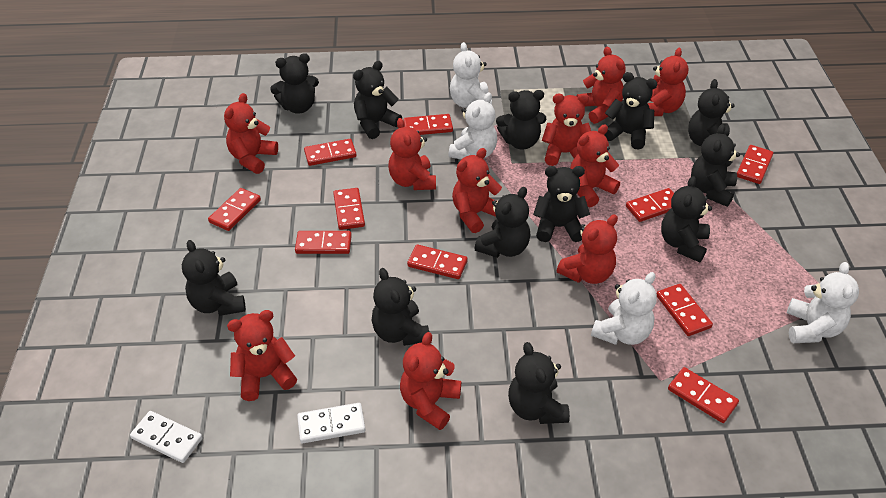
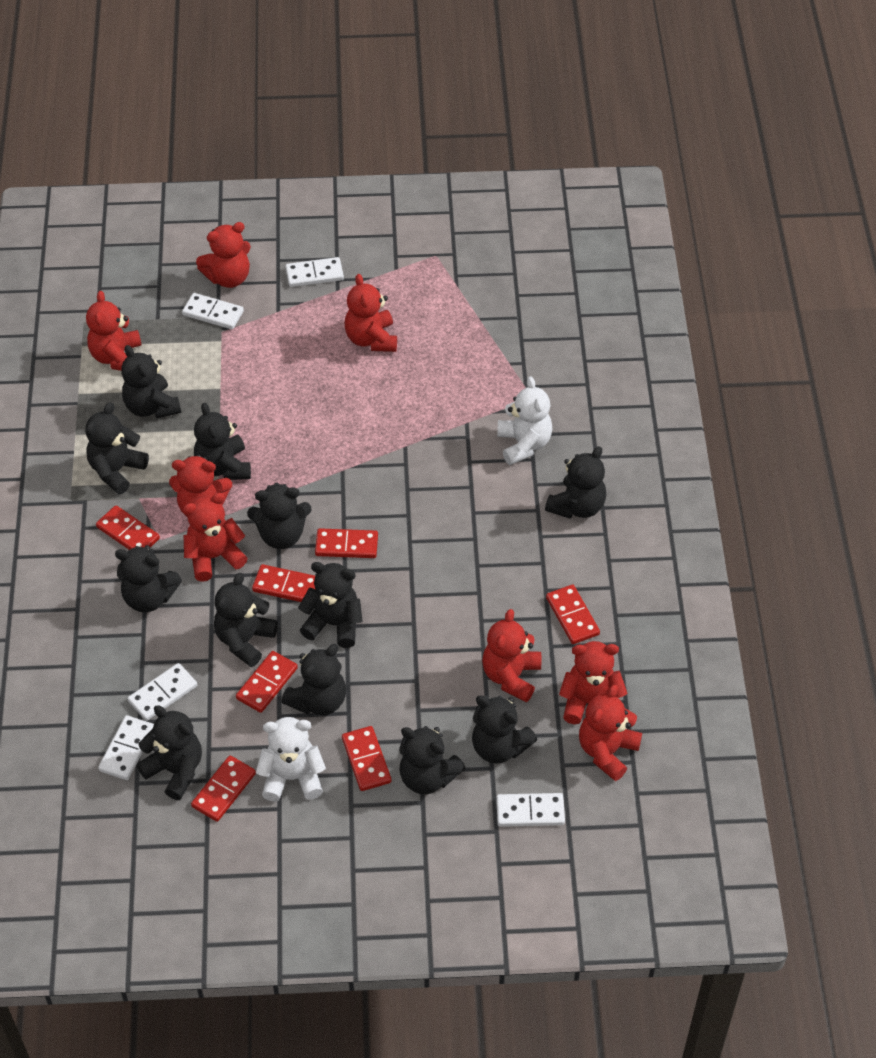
red domino: 10 -> 7
red teddy bear: 10 -> 8
white domino: 2 -> 5
white teddy bear: 4 -> 2

